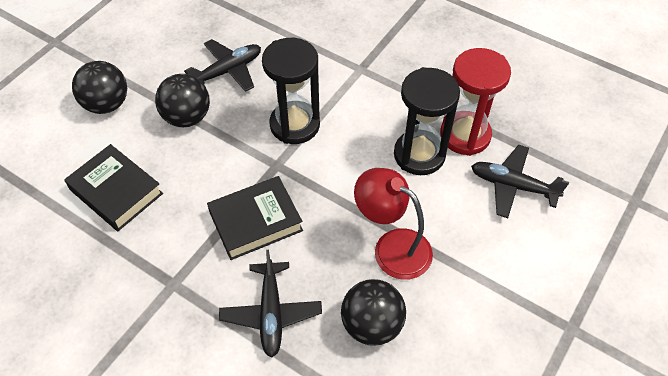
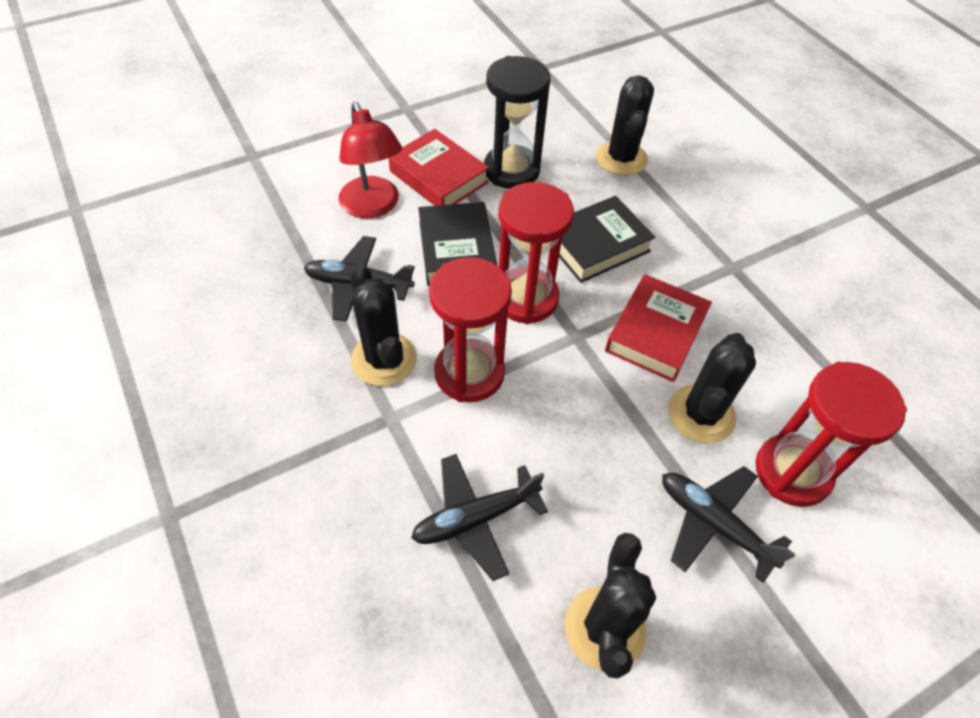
black ball: 3 -> 0
black cactus: 0 -> 4
black hourglass: 2 -> 1
red book: 0 -> 2
red hourglass: 1 -> 3

